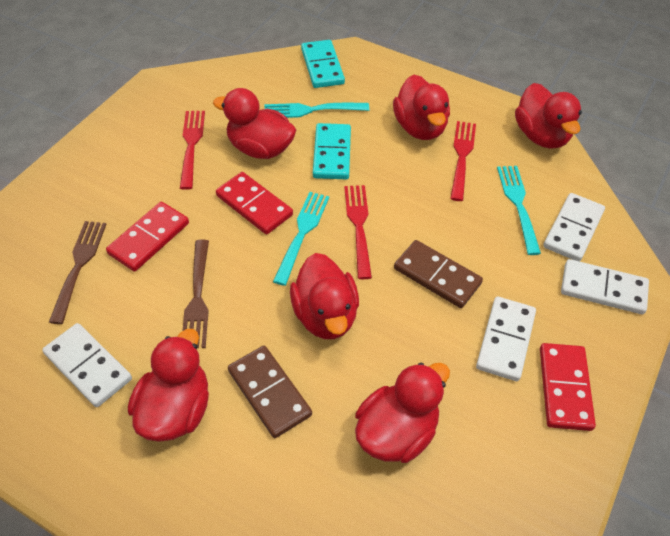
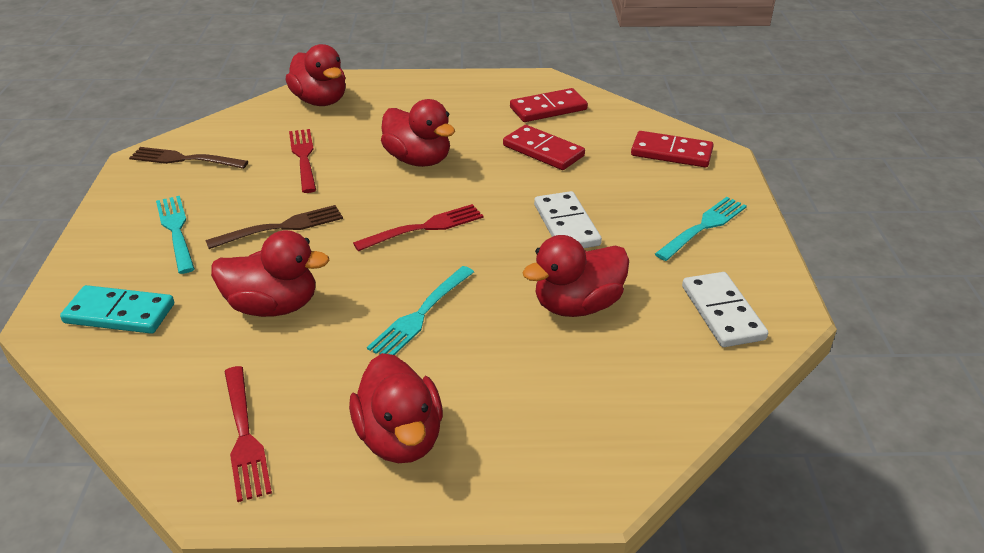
brown domino: 2 -> 0
red duck: 6 -> 5
turquoise domino: 2 -> 1
white domino: 4 -> 2

